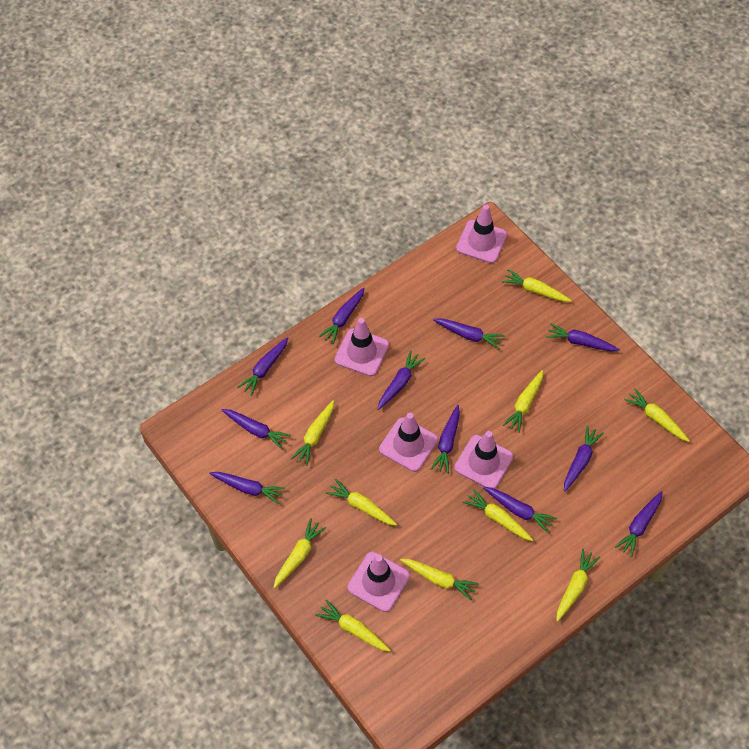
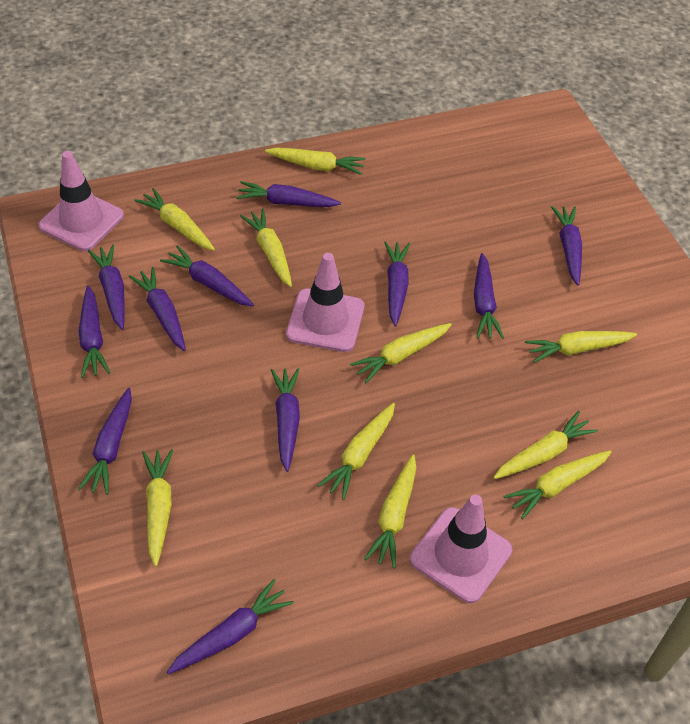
pink traffic cone: 5 -> 3

